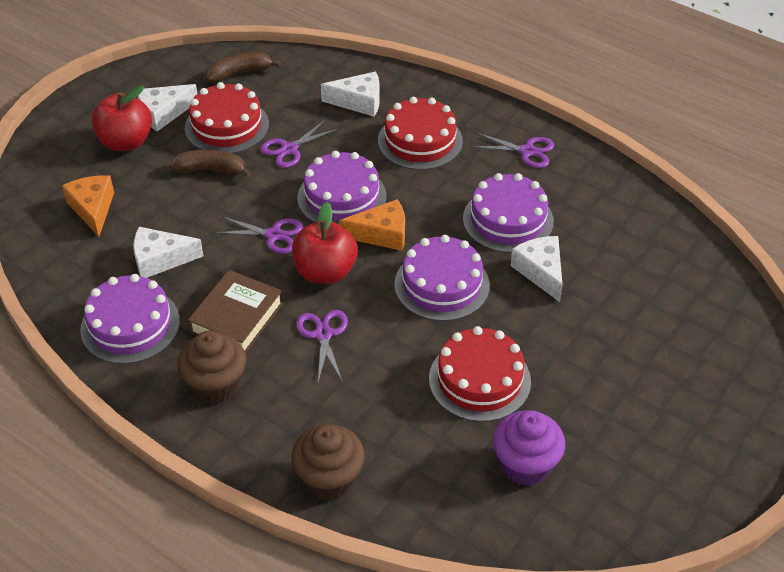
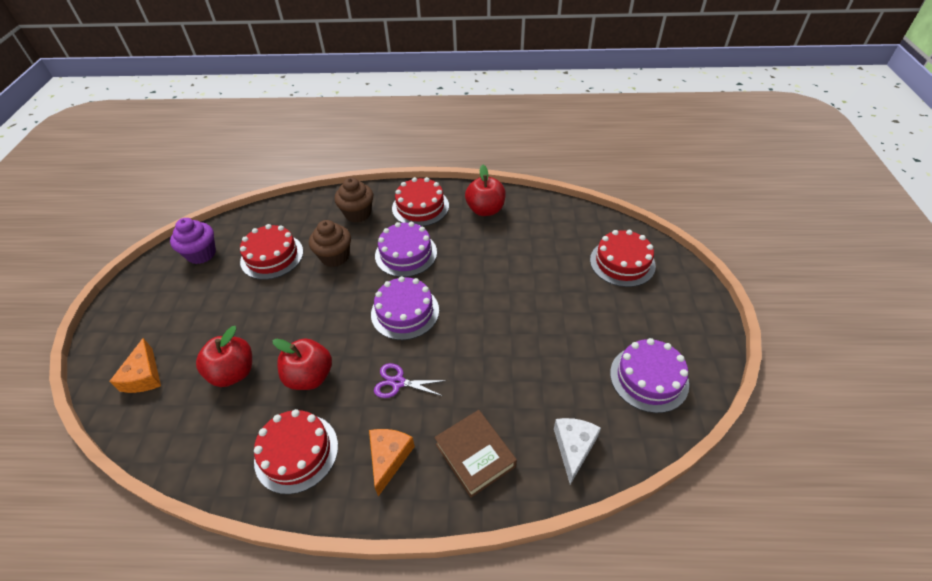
brown banana: 2 -> 0
purple cake: 4 -> 3
purple scissors: 4 -> 1
red apple: 2 -> 3
red cake: 3 -> 4
white cheese: 4 -> 1

